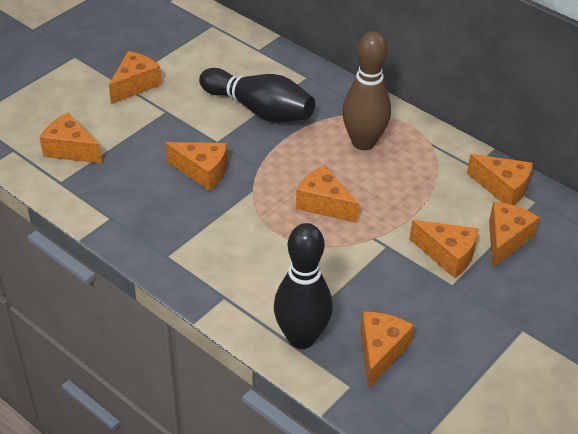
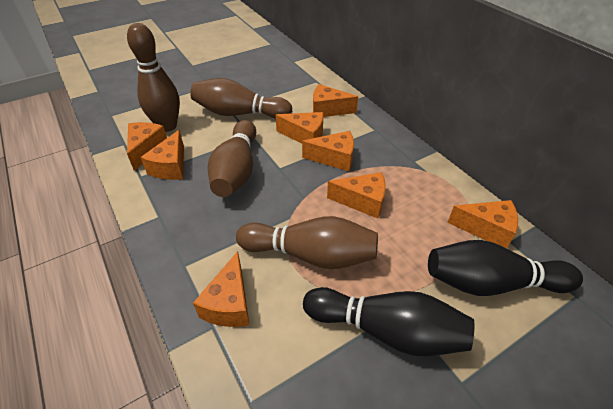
brown bowling pin: 1 -> 4

